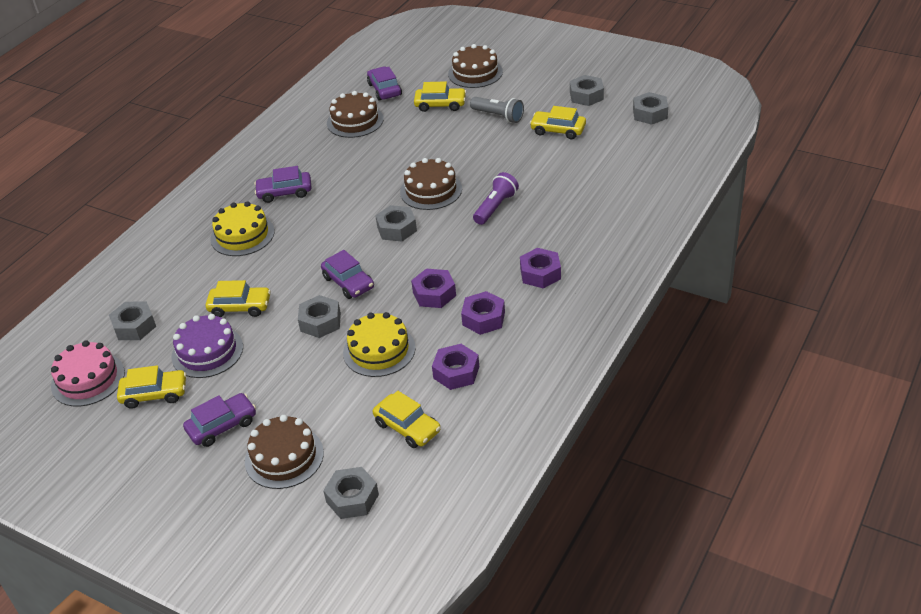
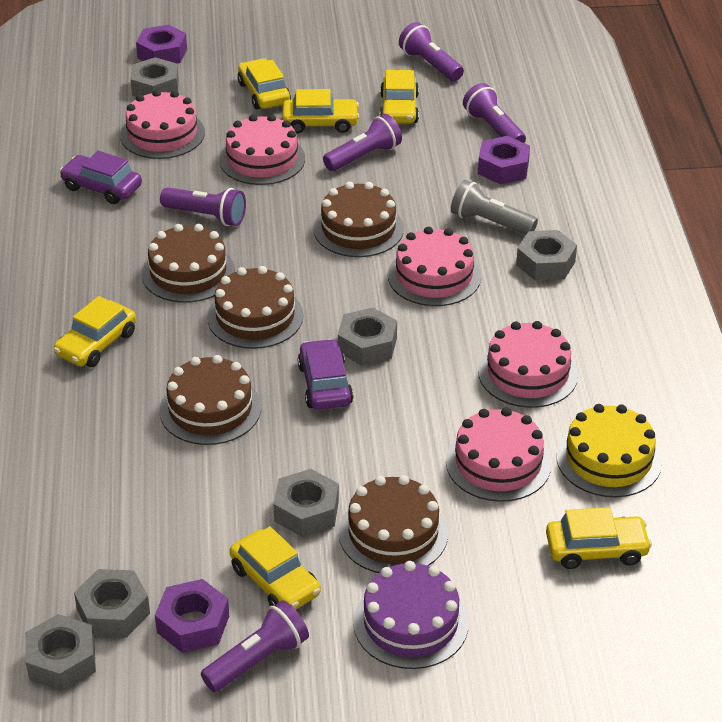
brown cake: 4 -> 5
pink cake: 1 -> 5
purple car: 4 -> 2
purple flashlight: 1 -> 5
purple nut: 4 -> 3
yellow cake: 2 -> 1
yellow car: 5 -> 6

